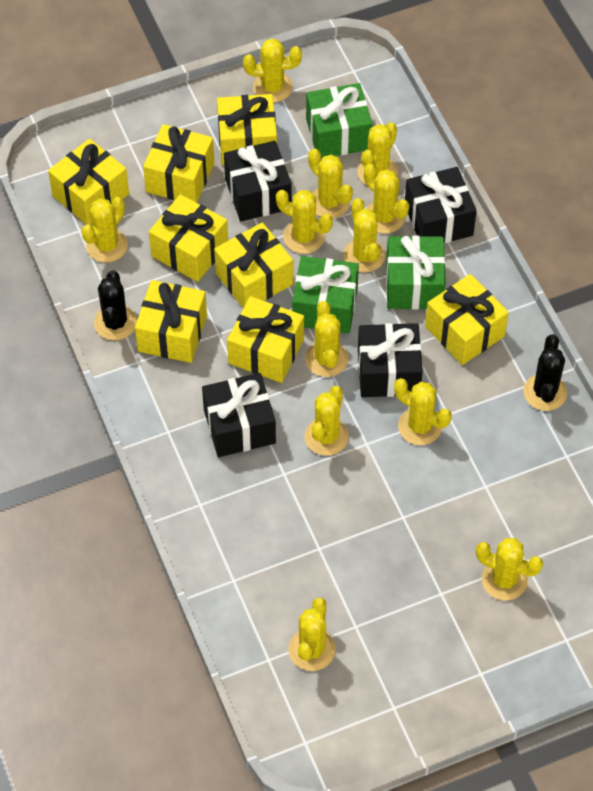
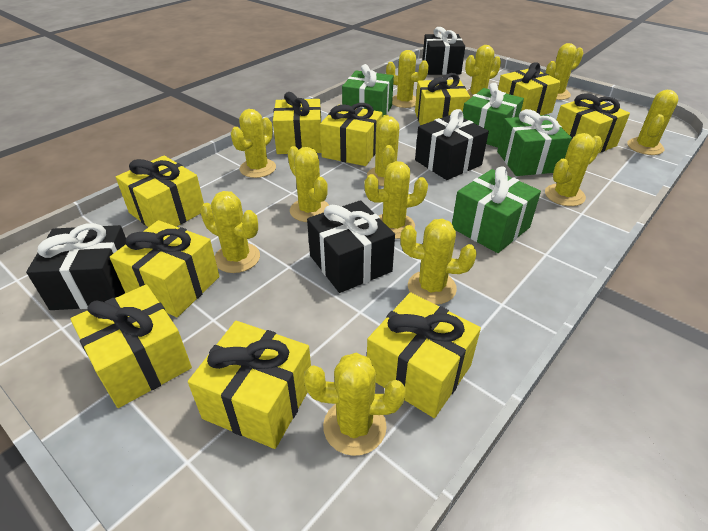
black cactus: 2 -> 0
green gift: 3 -> 4
yellow gift: 8 -> 10

